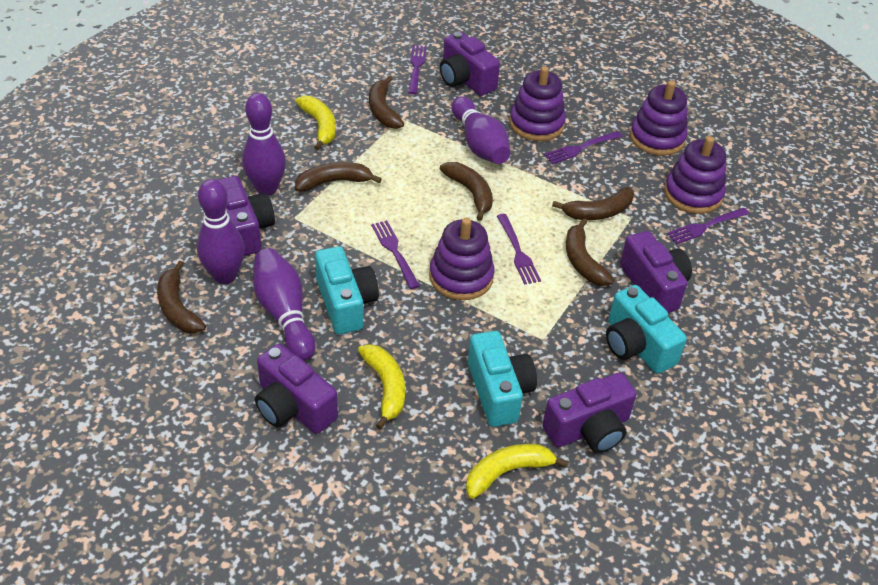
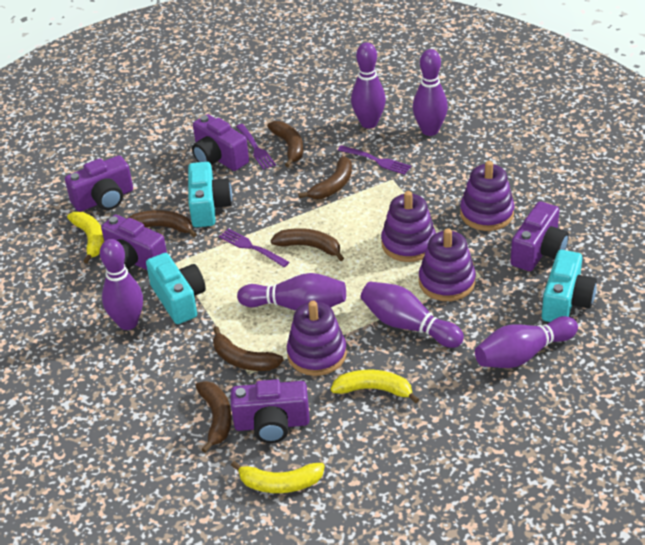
purple bowling pin: 4 -> 6
purple fork: 5 -> 3

